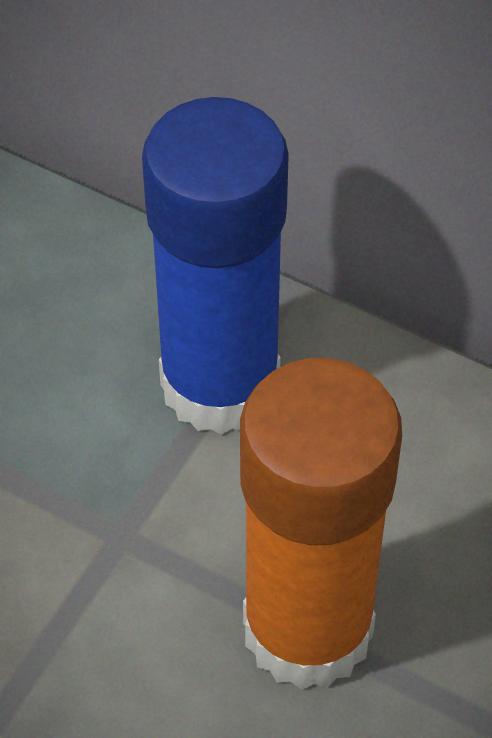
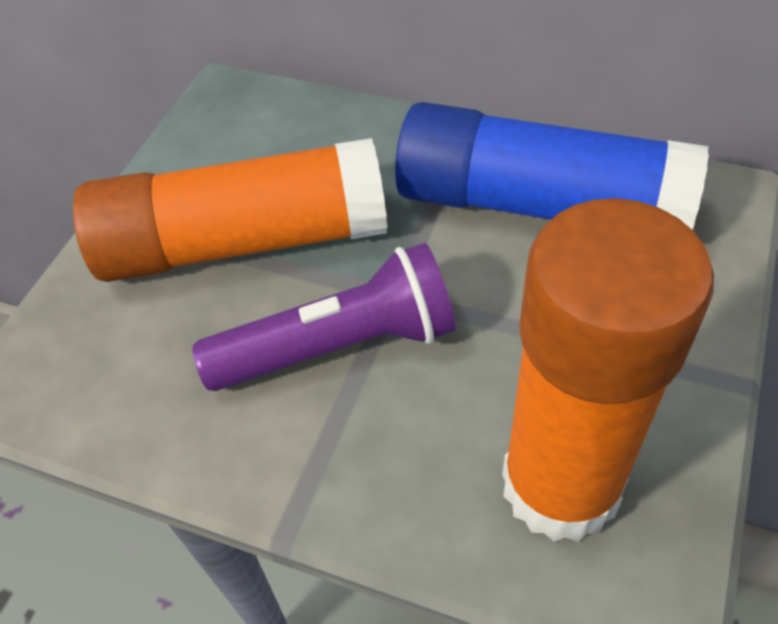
orange glue stick: 1 -> 2
purple flashlight: 0 -> 1

